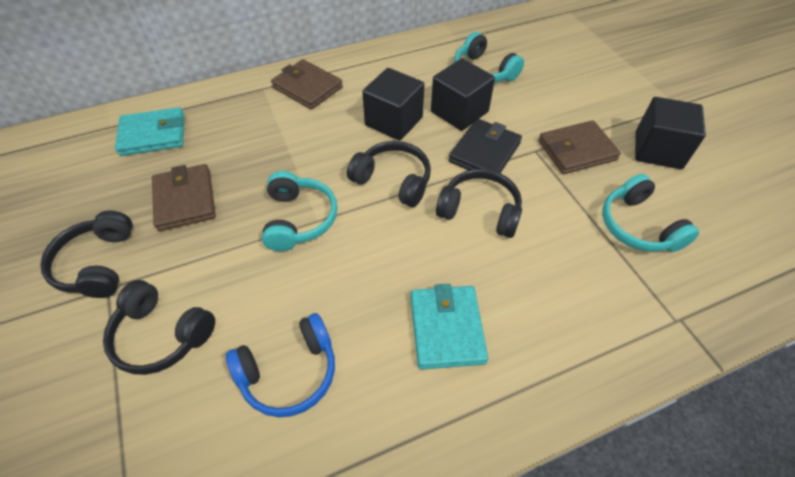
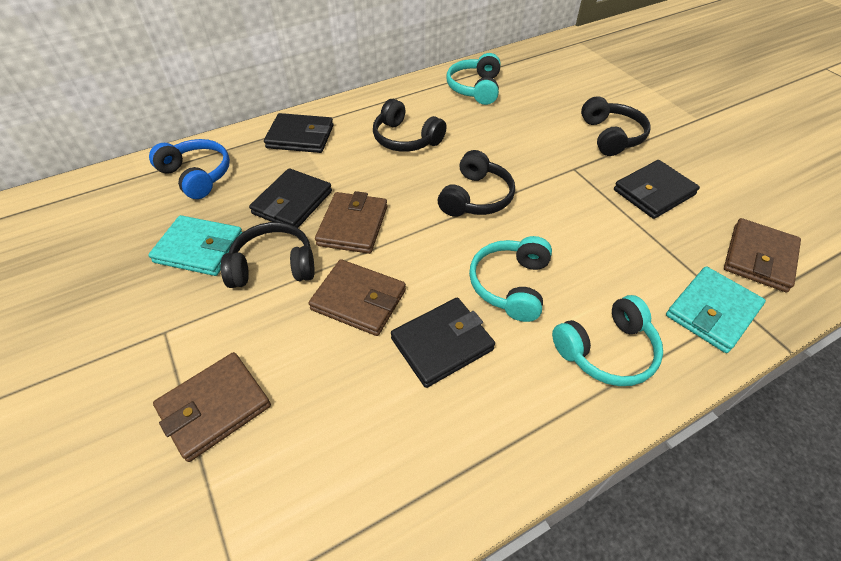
black cube: 3 -> 0
black wallet: 1 -> 4
brown wallet: 3 -> 4

